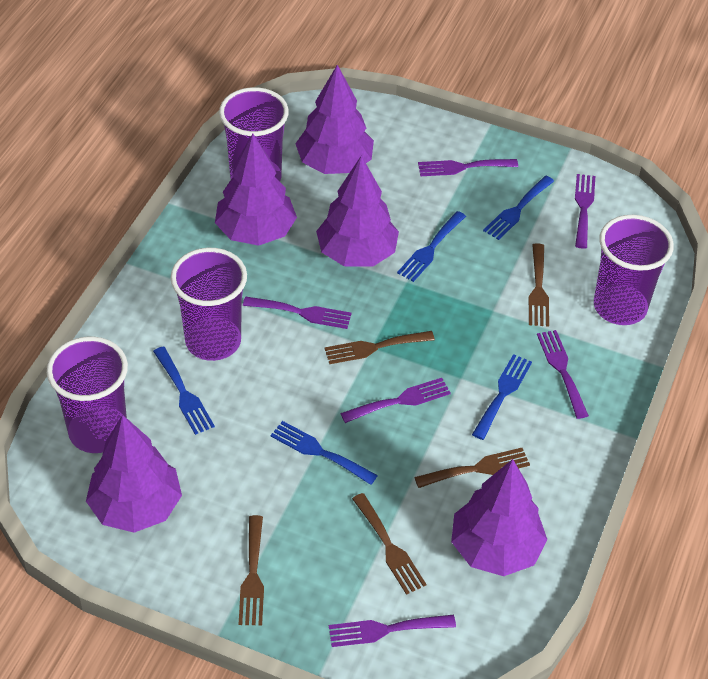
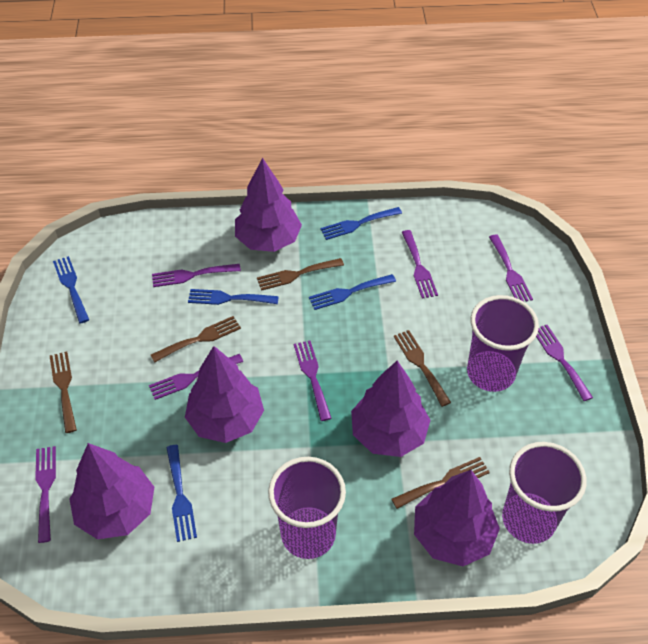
purple cup: 4 -> 3
purple fork: 6 -> 7

